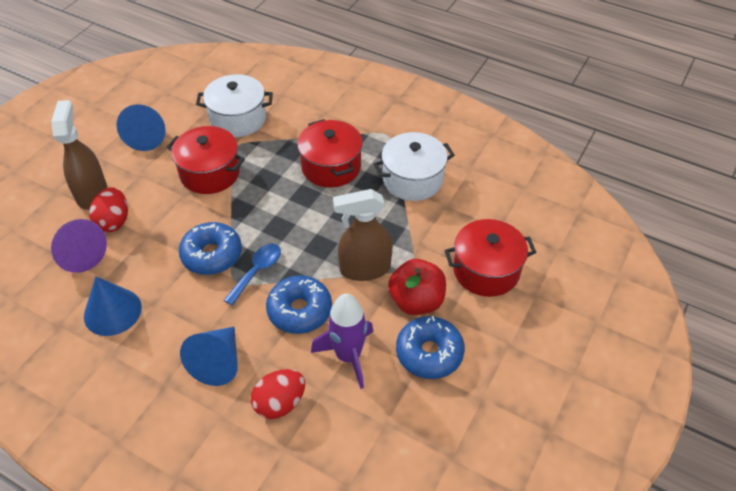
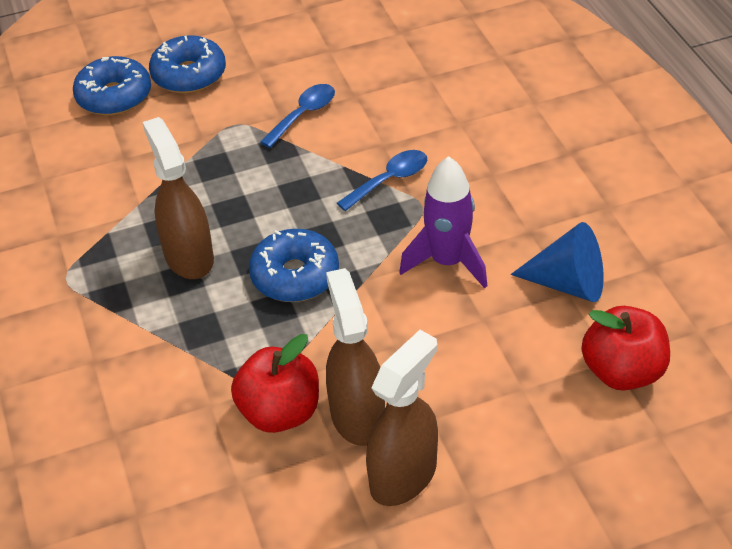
blue cone: 3 -> 1
blue spoon: 1 -> 2
brown spray bottle: 2 -> 3
purple cone: 1 -> 0
red apple: 1 -> 2
red egg: 2 -> 0
red pot: 3 -> 0
white pot: 2 -> 0

